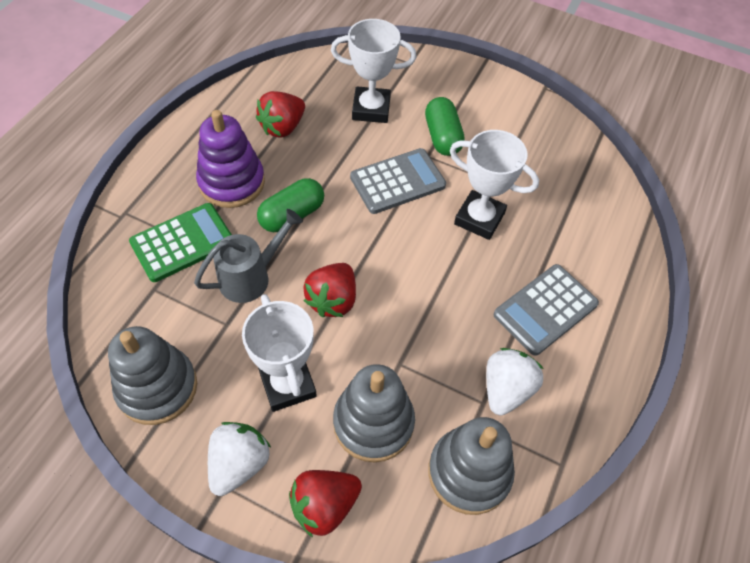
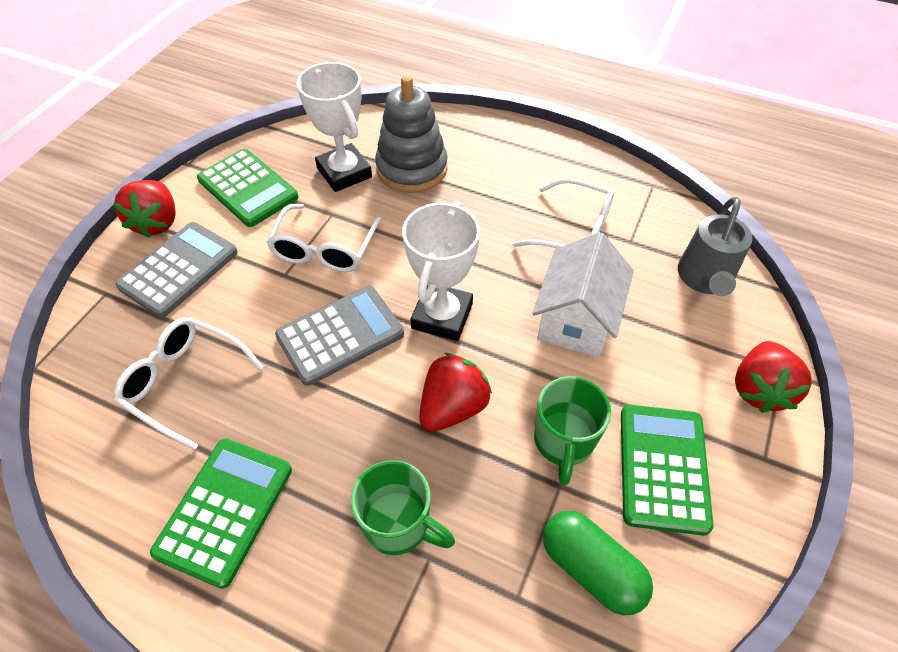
green calculator: 1 -> 3
green capsule: 2 -> 1
green mug: 0 -> 2
grey stacking toy: 3 -> 1
purple stacking toy: 1 -> 0
white glasses: 0 -> 3
white house: 0 -> 1
white strawberry: 2 -> 0
white trophy: 3 -> 2

